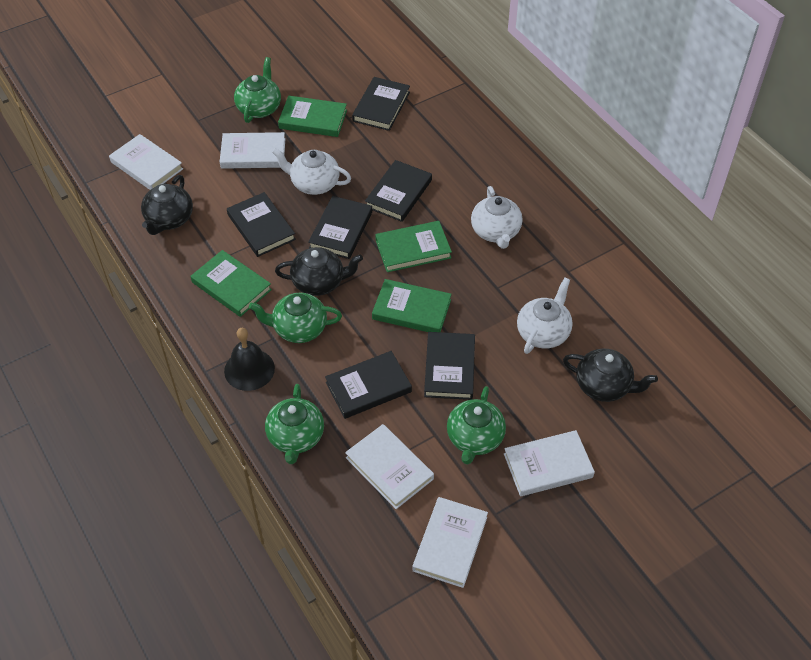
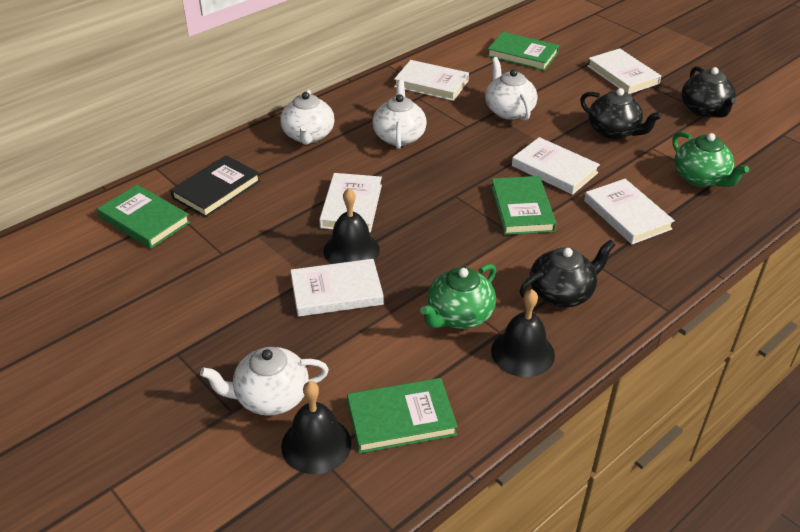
black bell: 1 -> 3
black book: 6 -> 1
green teapot: 4 -> 2
white book: 5 -> 6
white teapot: 3 -> 4

